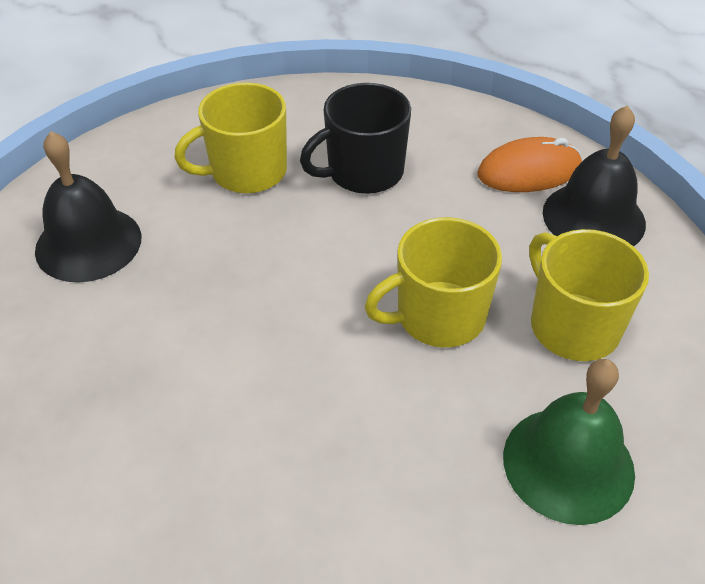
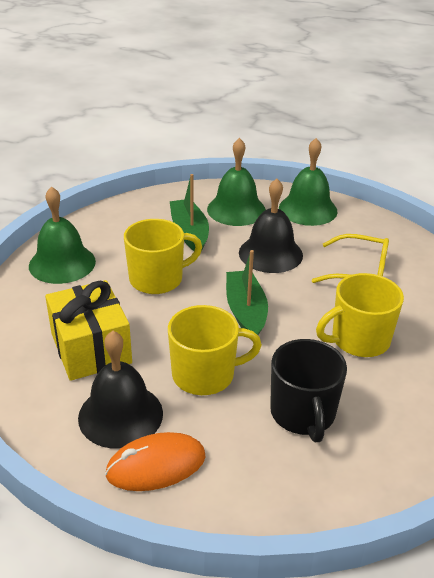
green bell: 1 -> 3
green boat: 0 -> 2
yellow gift: 0 -> 1
yellow glasses: 0 -> 1

